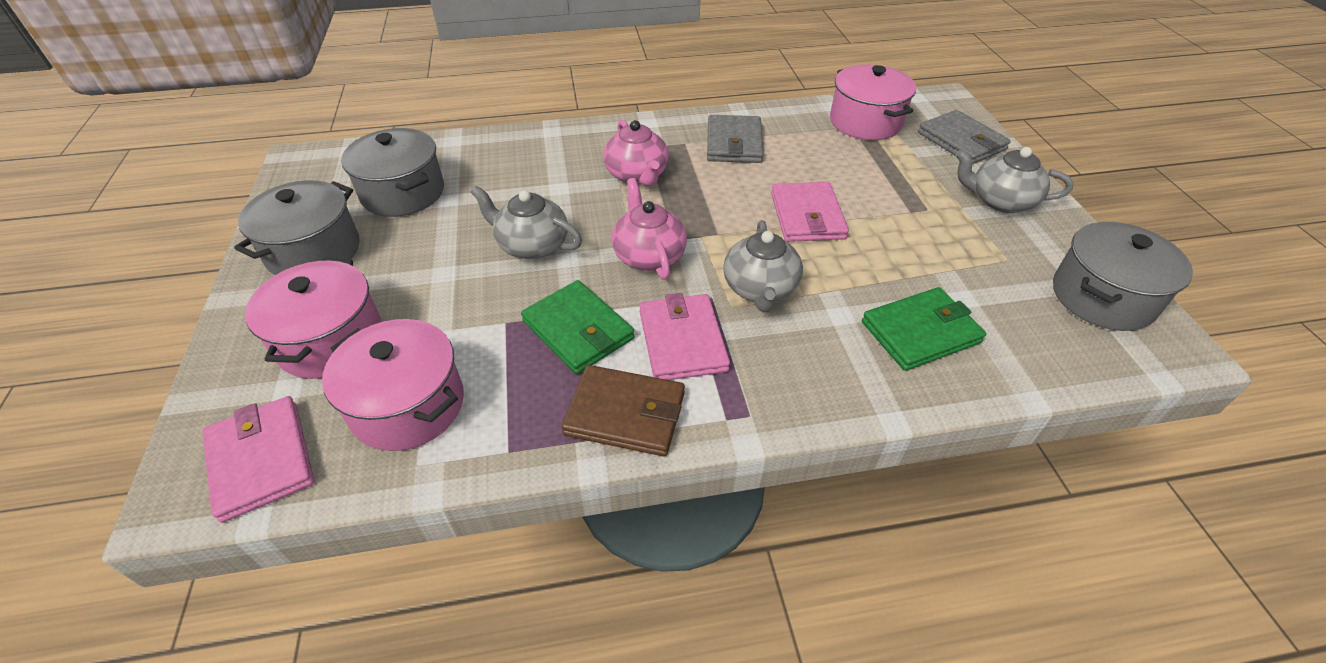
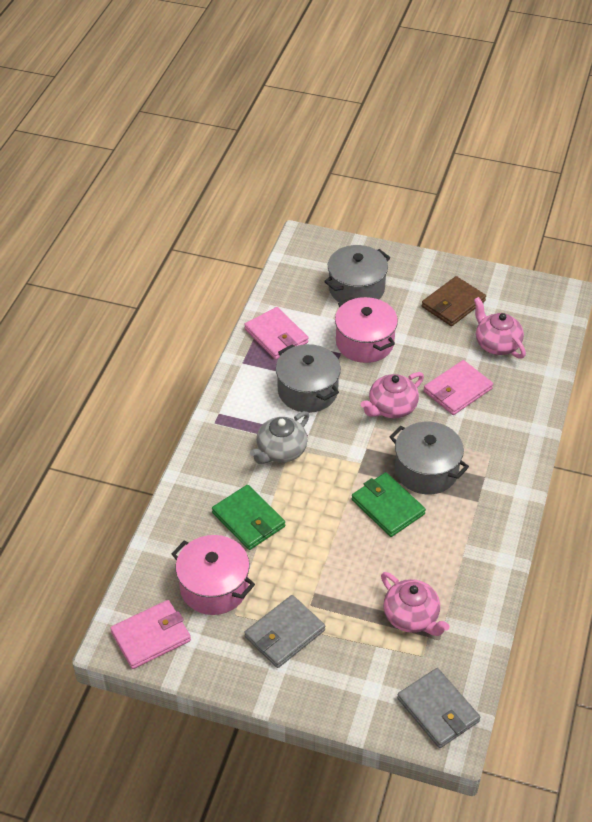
grey teapot: 3 -> 1
pink pot: 3 -> 2
pink teapot: 2 -> 3

